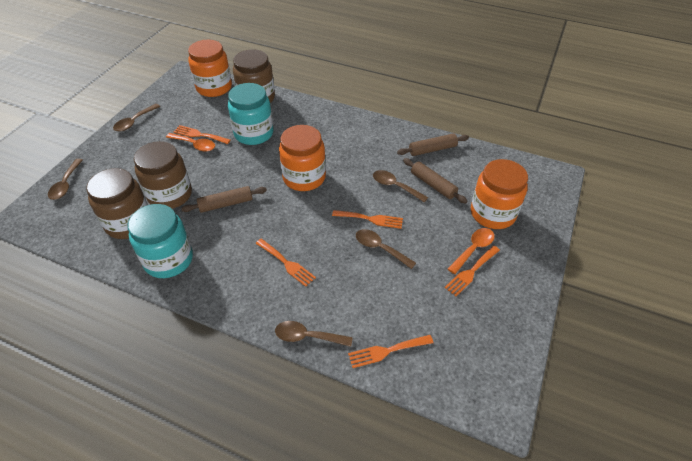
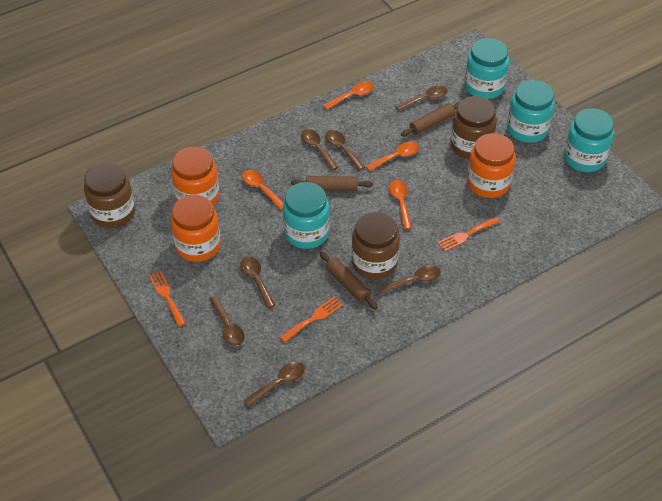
brown spoon: 5 -> 7
orange fork: 5 -> 3
orange spoon: 2 -> 4
turquoise jar: 2 -> 4

